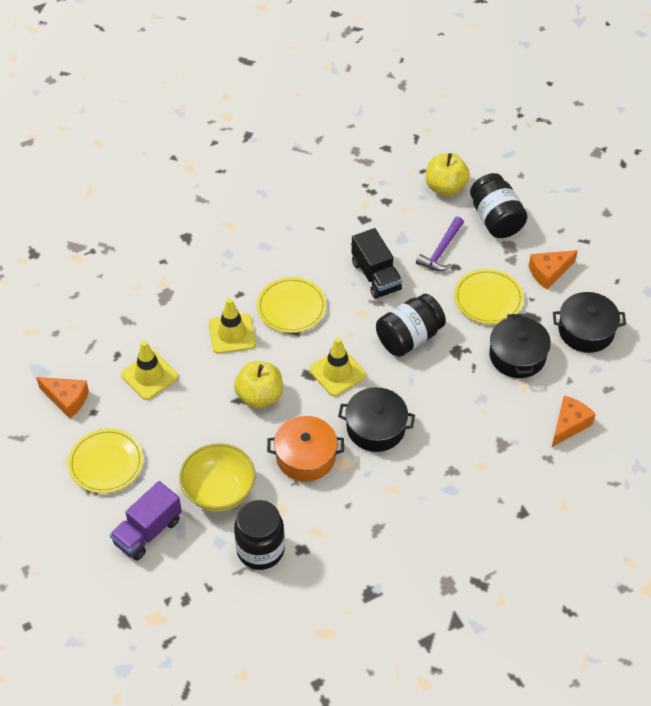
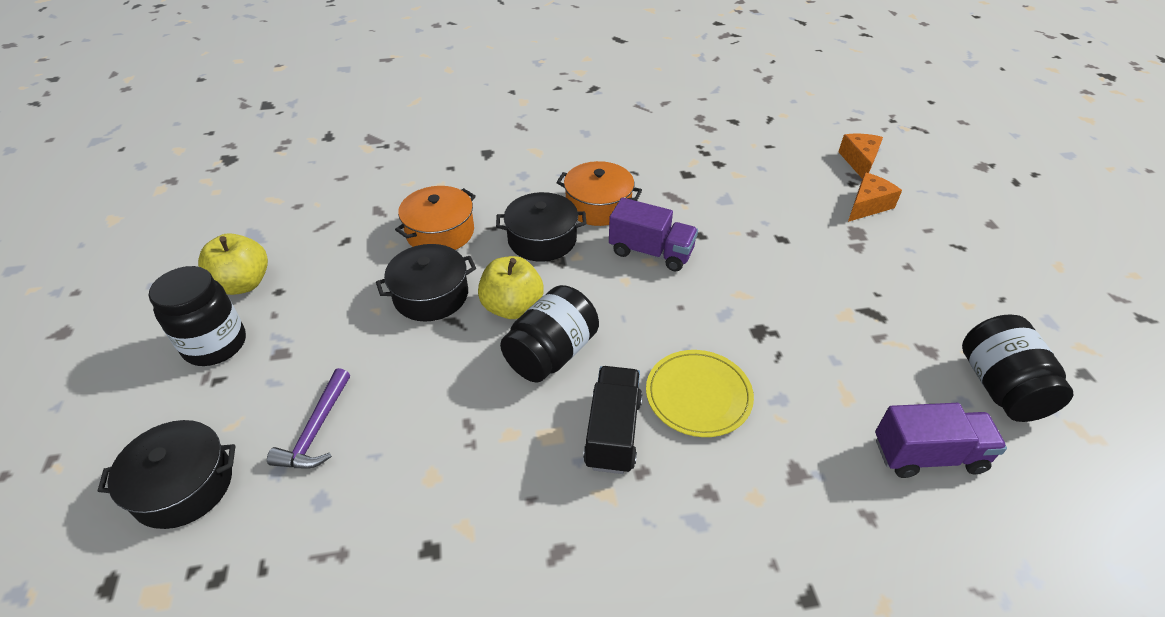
orange cheese: 3 -> 2
orange pot: 1 -> 2
purple truck: 1 -> 2
yellow bowl: 1 -> 0
yellow plate: 3 -> 1
yellow traffic cone: 3 -> 0

